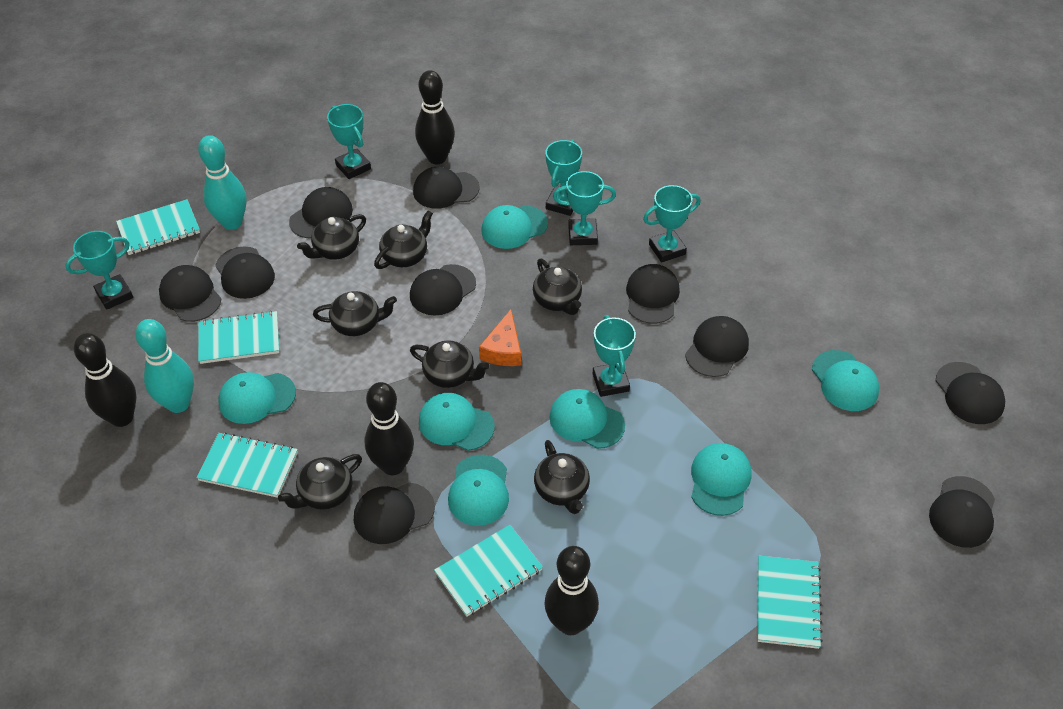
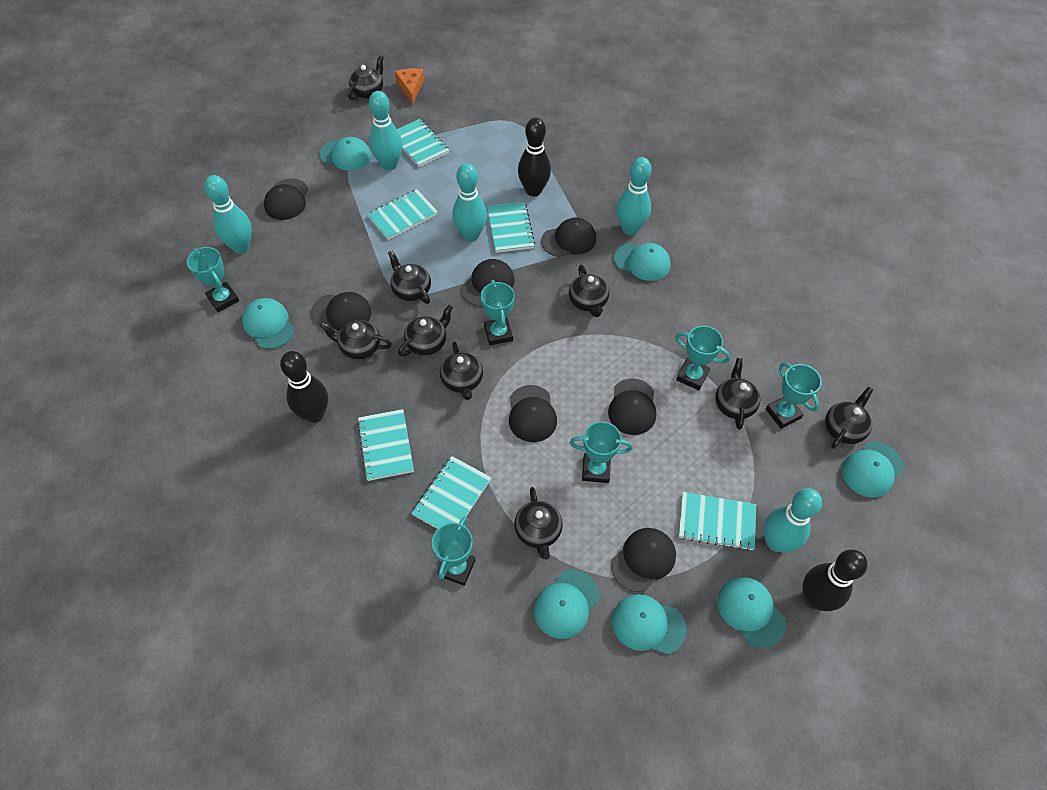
black bowling pin: 4 -> 3
black cap: 10 -> 7
black teapot: 7 -> 9
turquoise bowling pin: 2 -> 5
turquoise notebook: 5 -> 6

